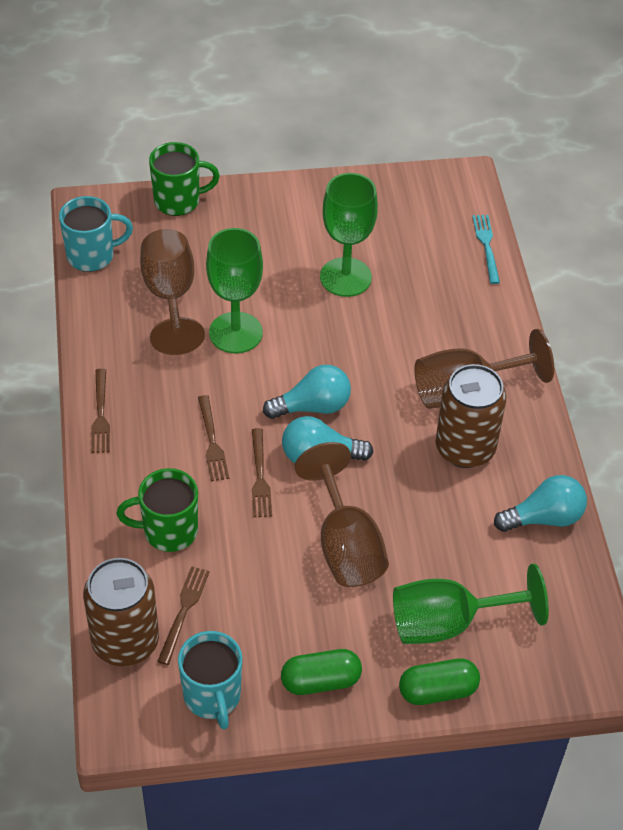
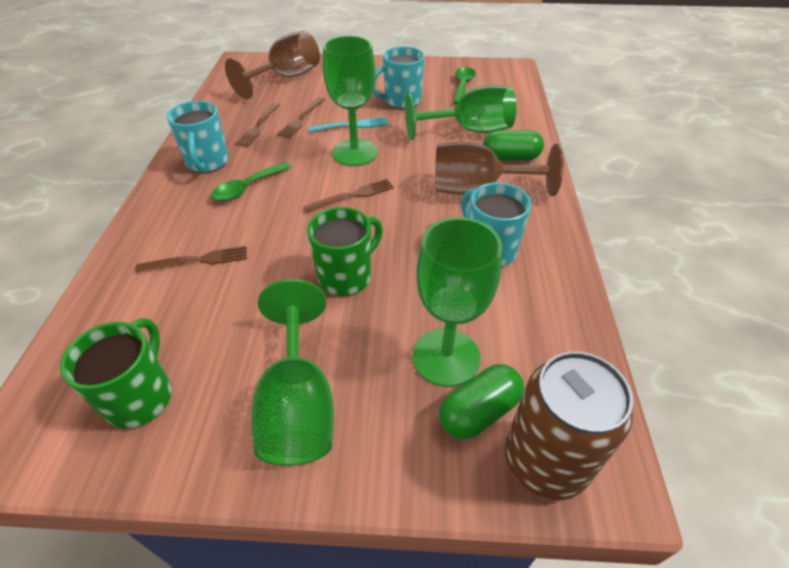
brown can: 2 -> 1
brown goblet: 3 -> 2
green goblet: 3 -> 4
green spoon: 0 -> 2
turquoise light bulb: 3 -> 0
turquoise mug: 2 -> 3

